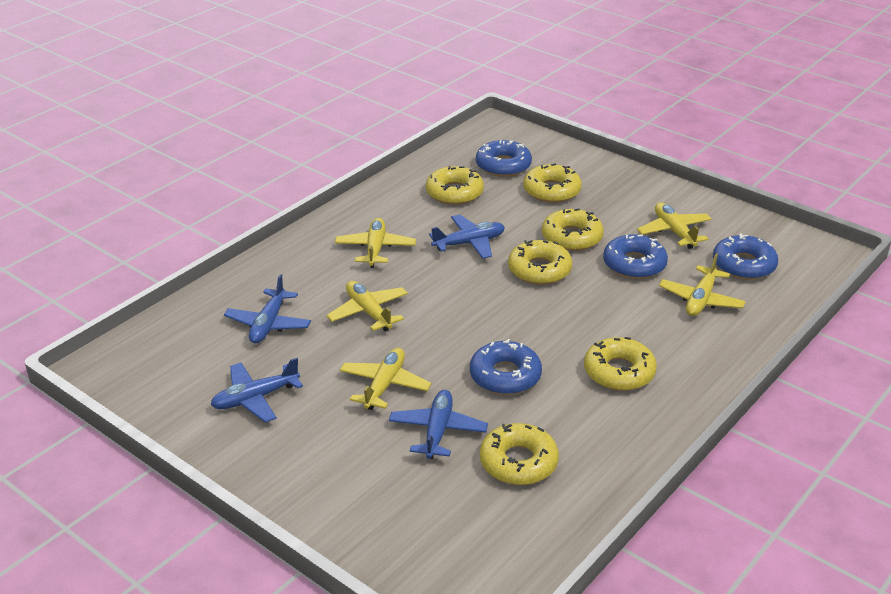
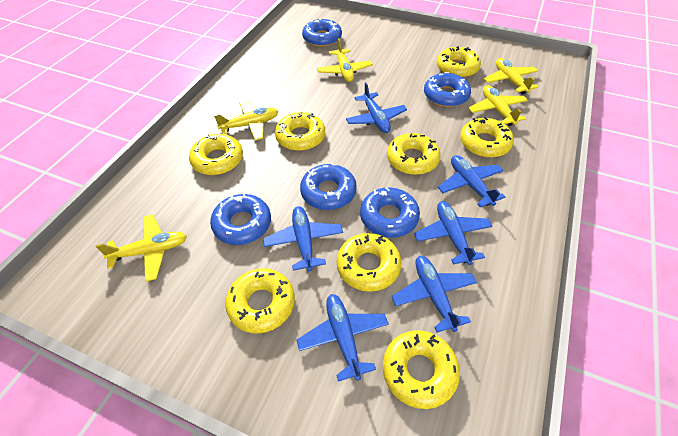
blue donut: 4 -> 5
blue plane: 4 -> 6
yellow donut: 6 -> 8

